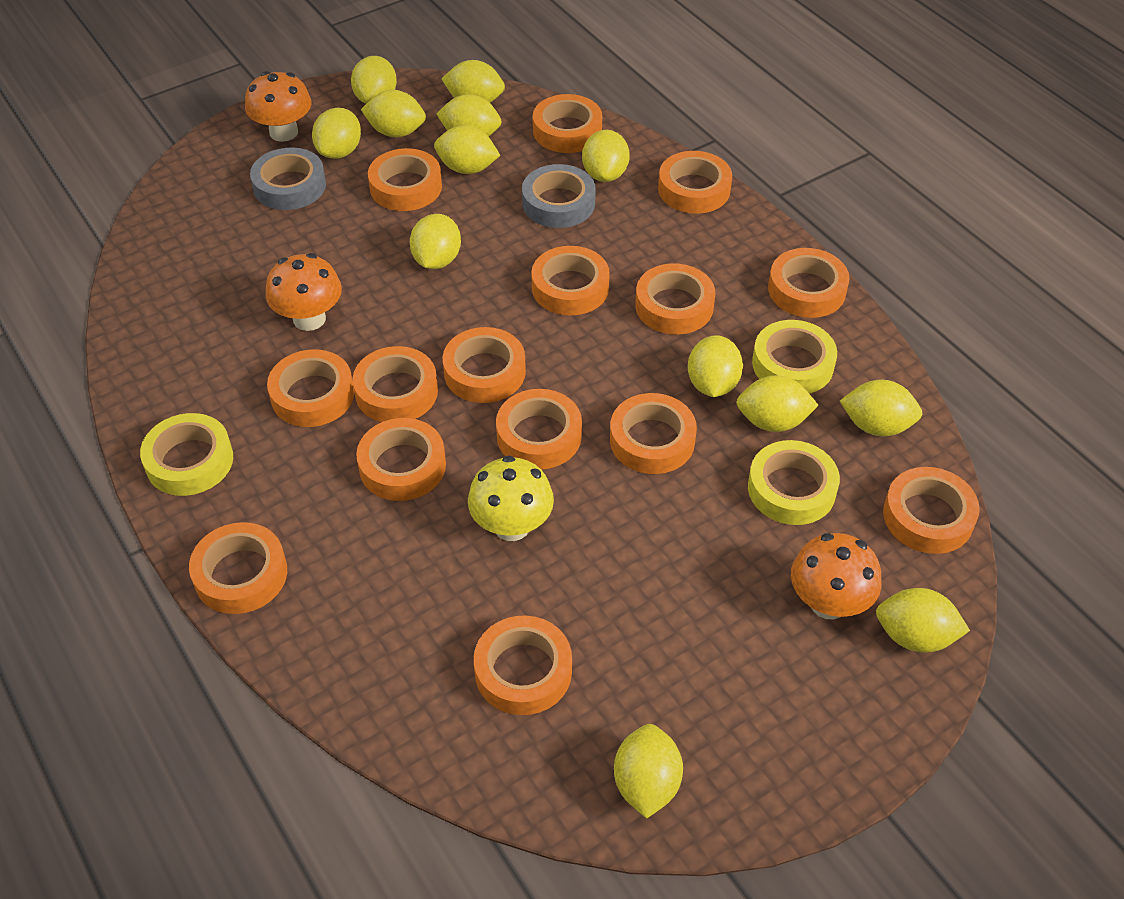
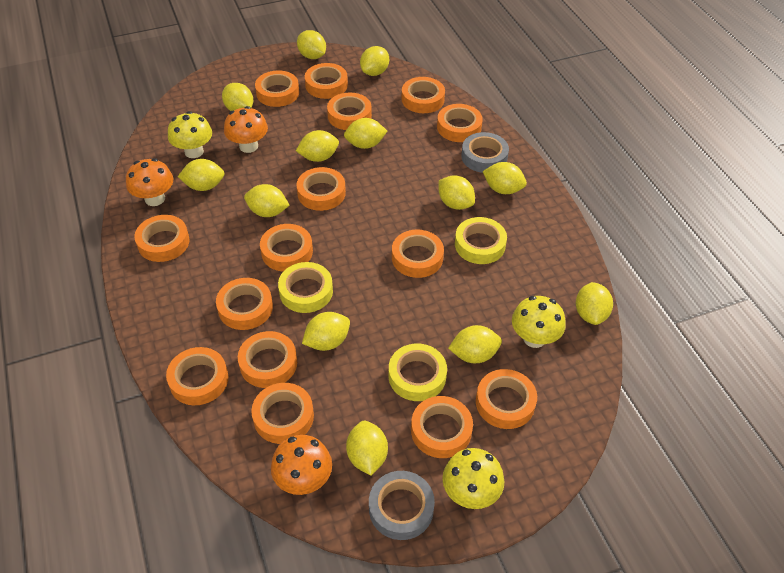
yellow mushroom: 1 -> 3

